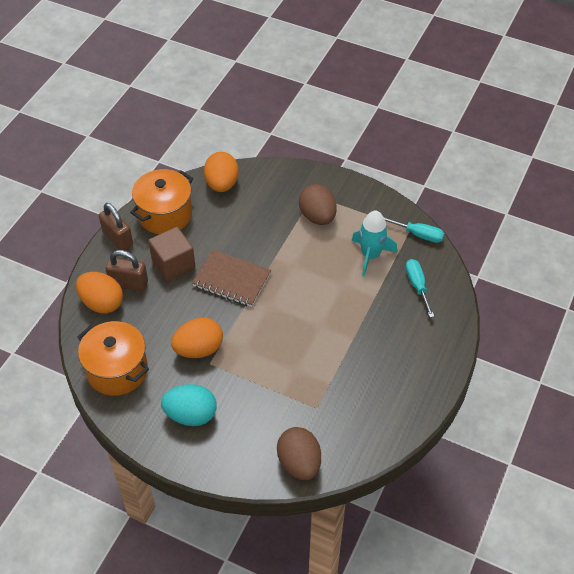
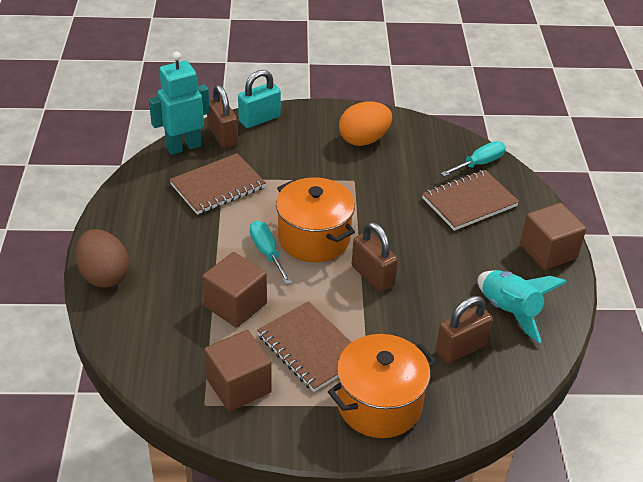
brown cube: 1 -> 3
brown egg: 2 -> 1
brown notebook: 1 -> 3
brown padlock: 2 -> 3
orange egg: 3 -> 1
turquoise egg: 1 -> 0
turquoise padlock: 0 -> 1
turquoise robot: 0 -> 1

